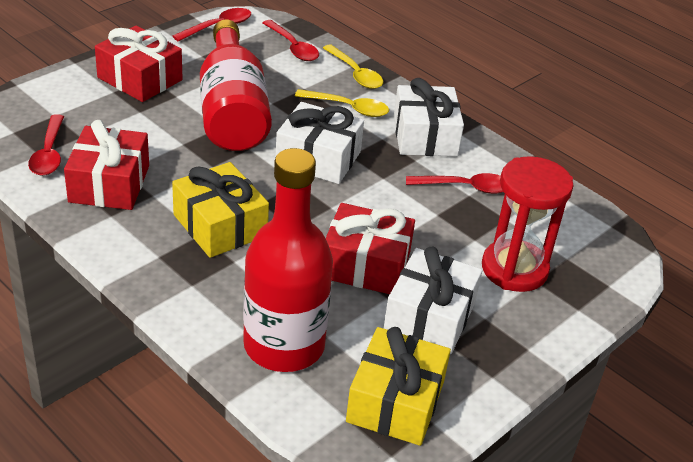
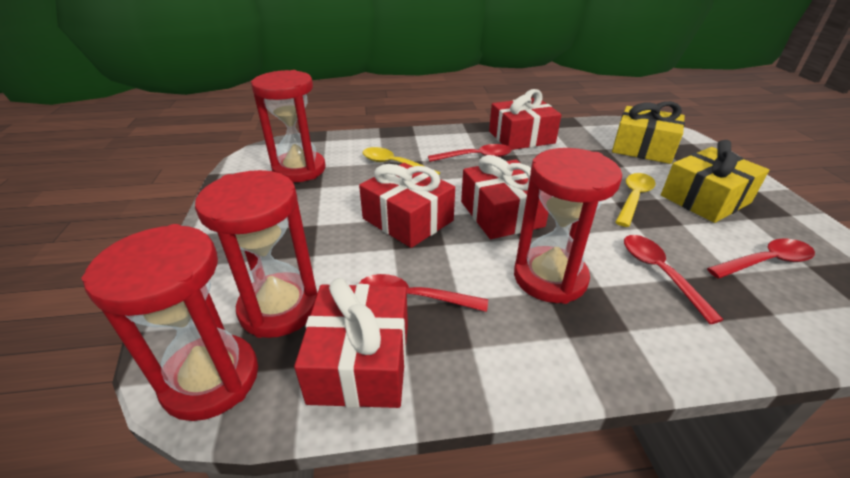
red bottle: 2 -> 0
red gift: 3 -> 4
red hourglass: 1 -> 4
white gift: 3 -> 0

